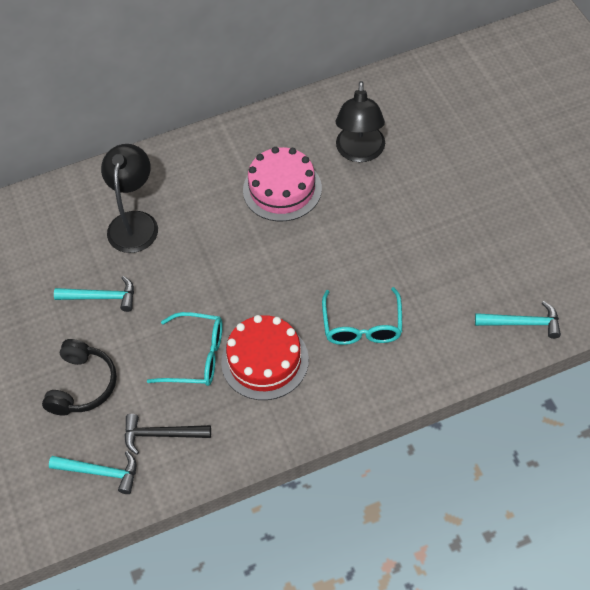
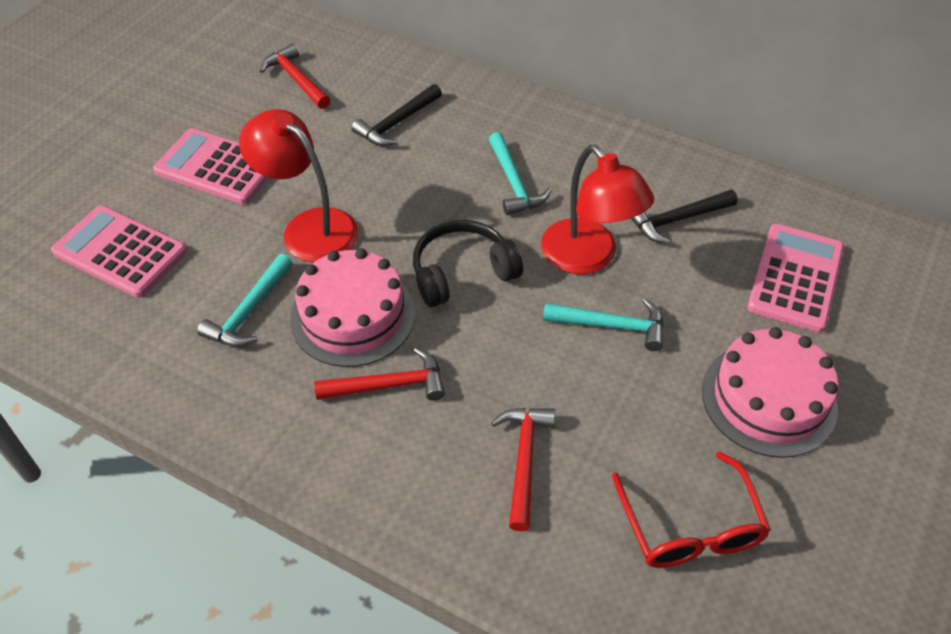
black hammer: 1 -> 2
black lamp: 2 -> 0
pink cake: 1 -> 2
pink calculator: 0 -> 3
red cake: 1 -> 0
red glasses: 0 -> 1
red hammer: 0 -> 3
red lamp: 0 -> 2
turquoise glasses: 2 -> 0

